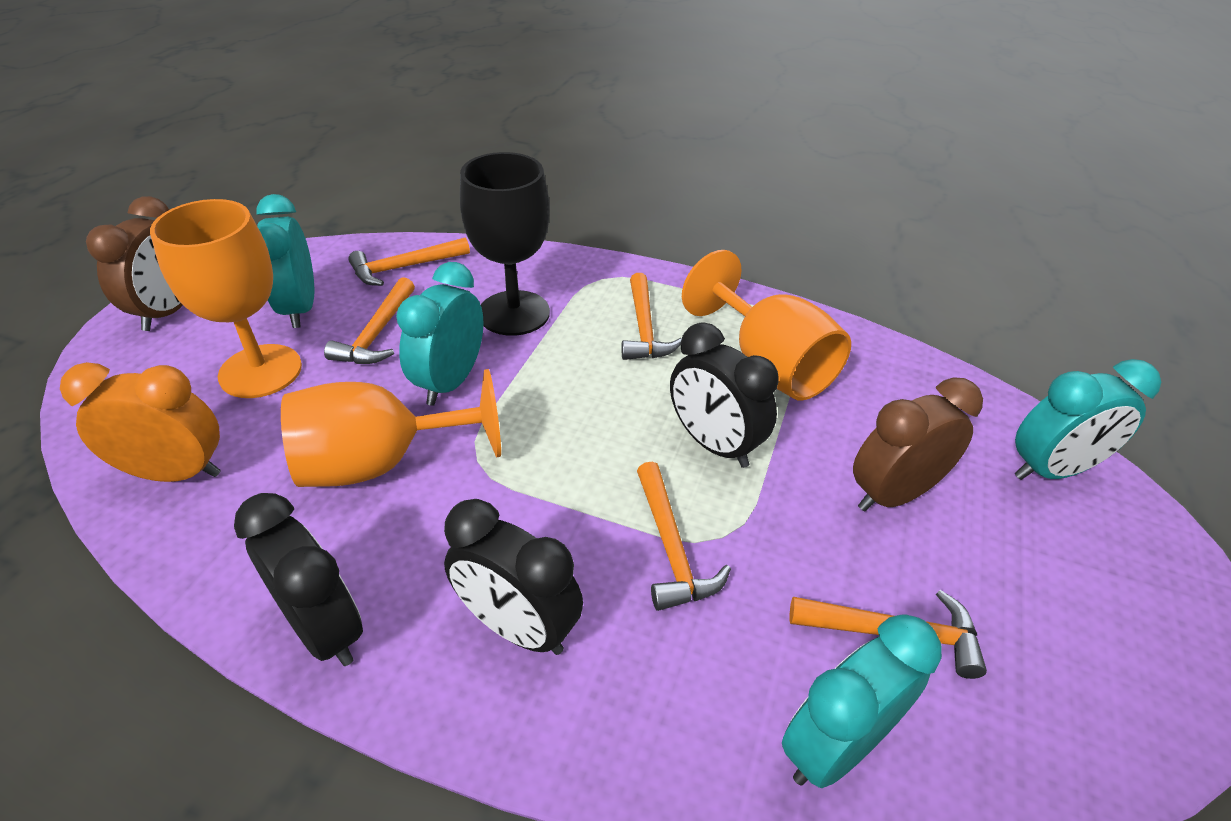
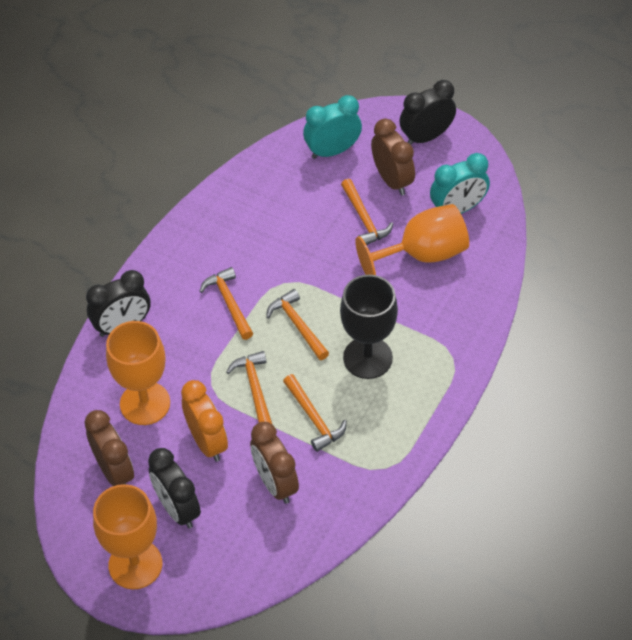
brown clock: 2 -> 3
turquoise clock: 4 -> 2

